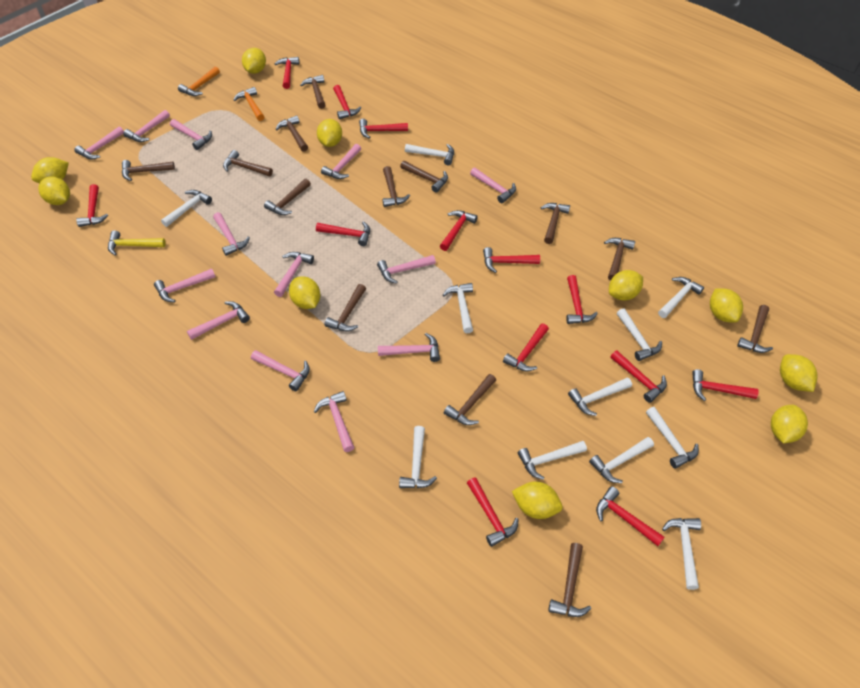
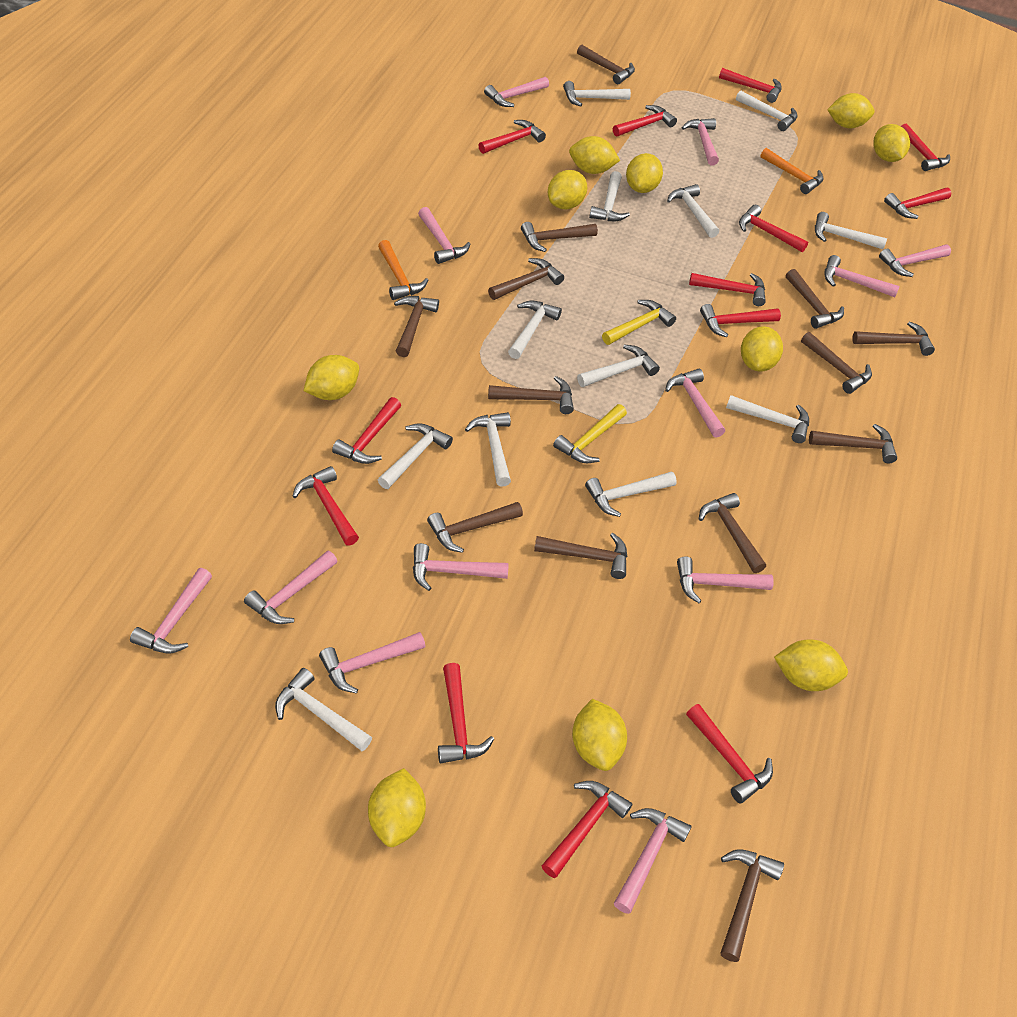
pink hammer: 13 -> 12
white hammer: 11 -> 12
yellow hammer: 1 -> 2

